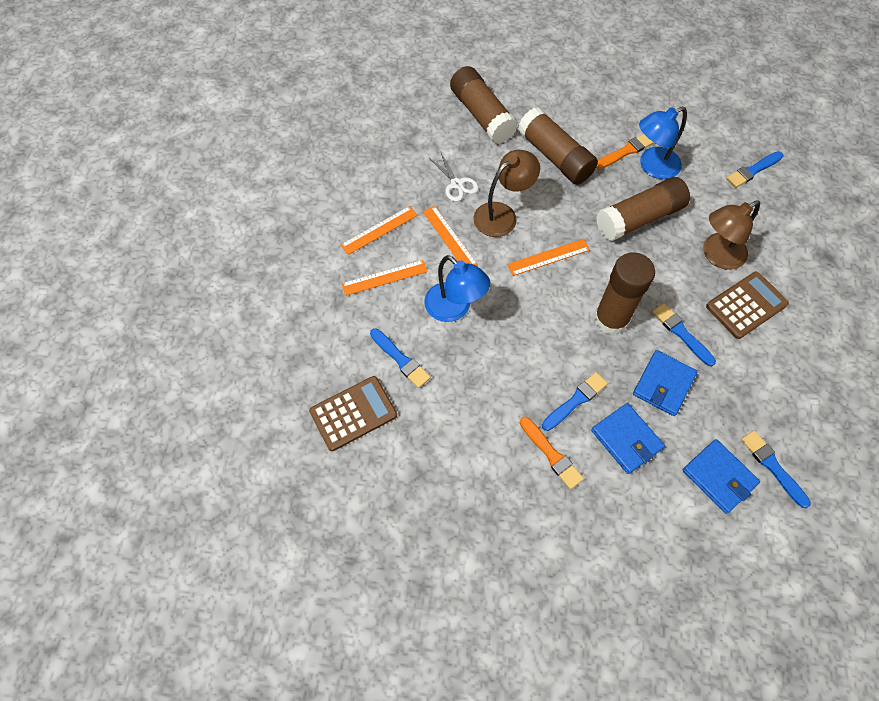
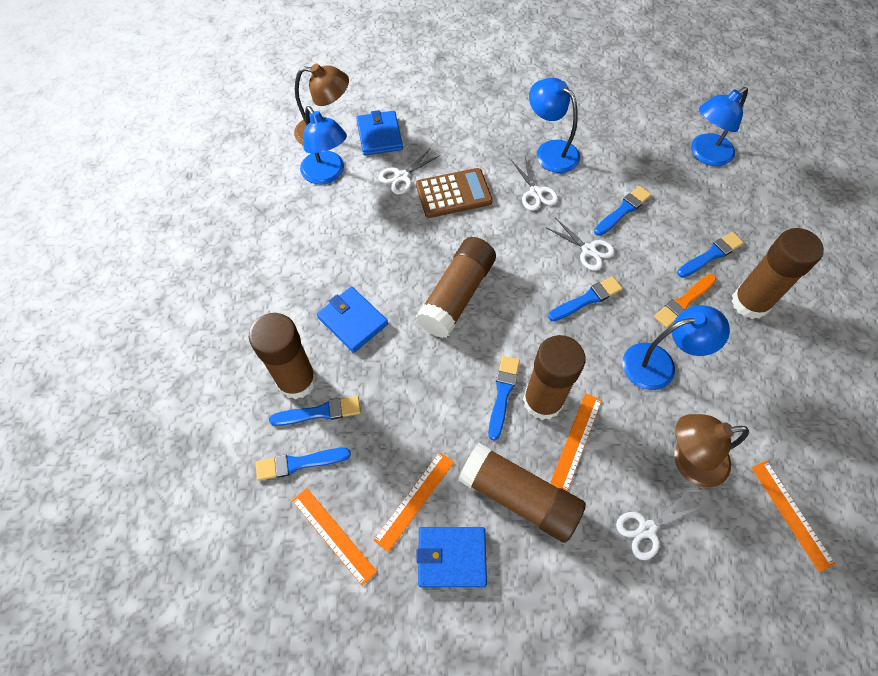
blue brush: 5 -> 6
blue lamp: 2 -> 4
brown calculator: 2 -> 1
brown glue stick: 4 -> 5
orange brush: 2 -> 1
white scissors: 1 -> 4

